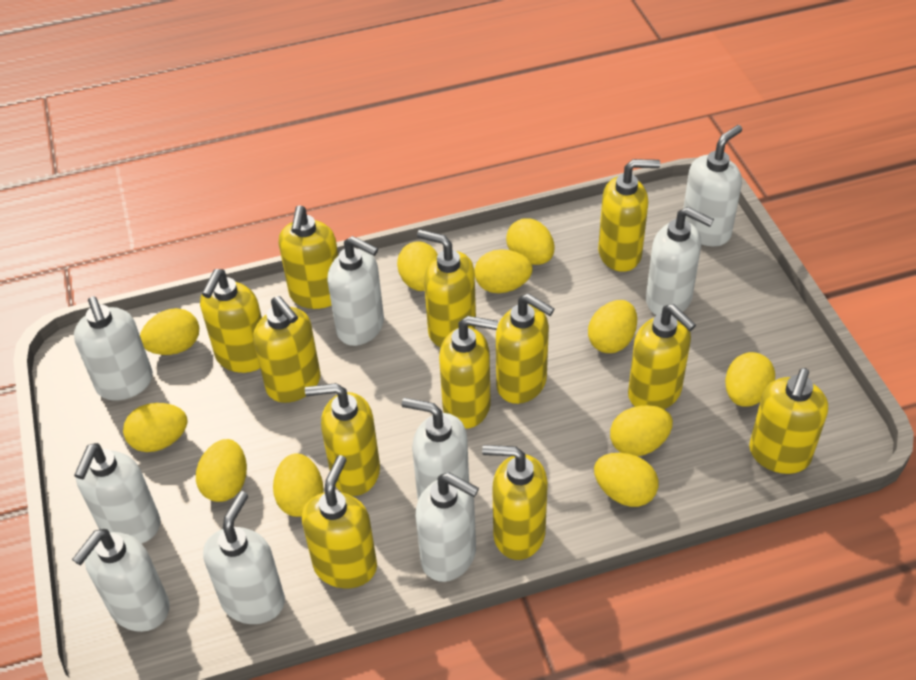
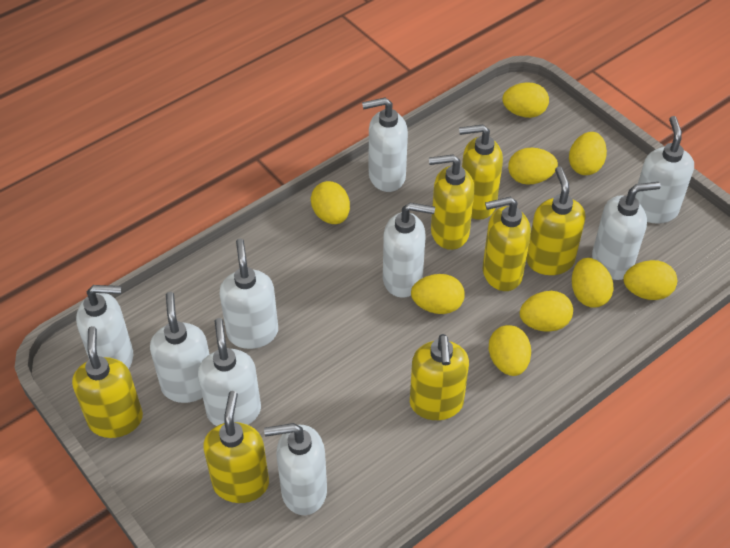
yellow egg: 11 -> 9
yellow soap dispenser: 12 -> 7

